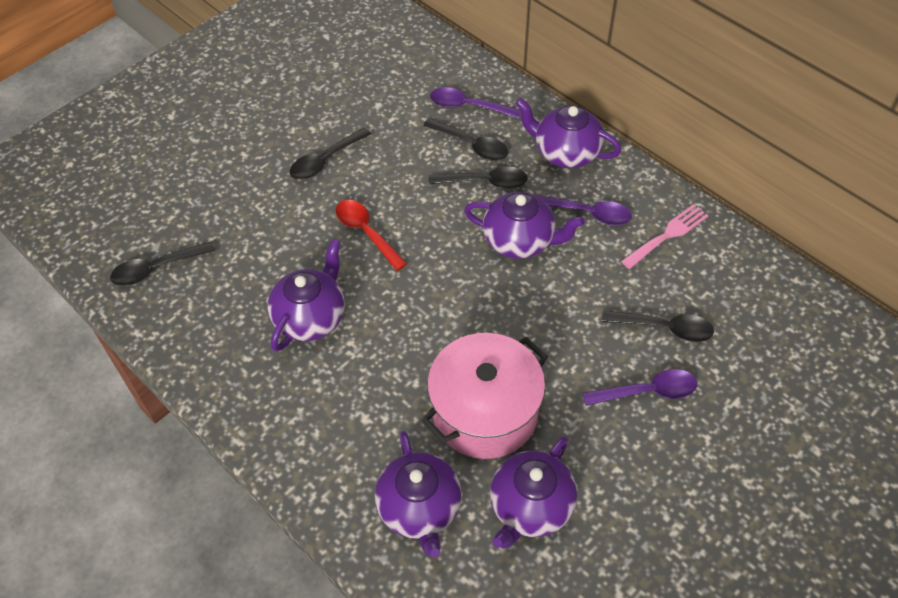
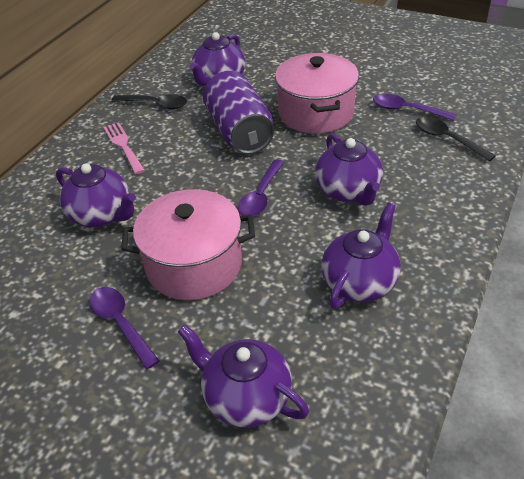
black spoon: 5 -> 2
pink pot: 1 -> 2
purple can: 0 -> 1
red spoon: 1 -> 0

